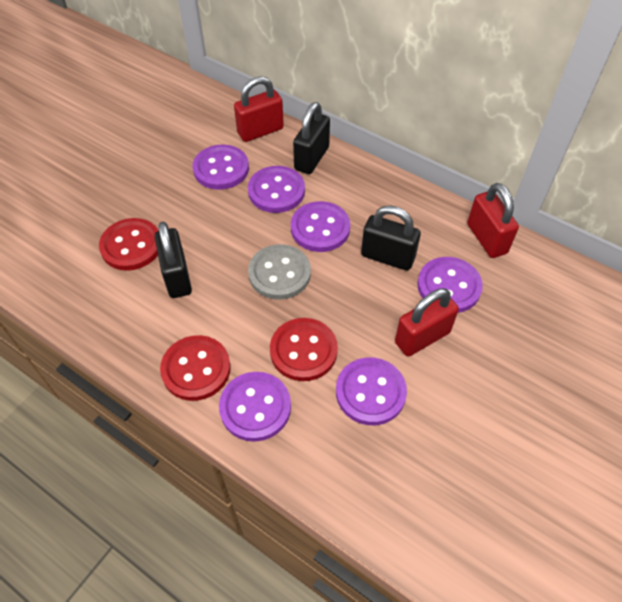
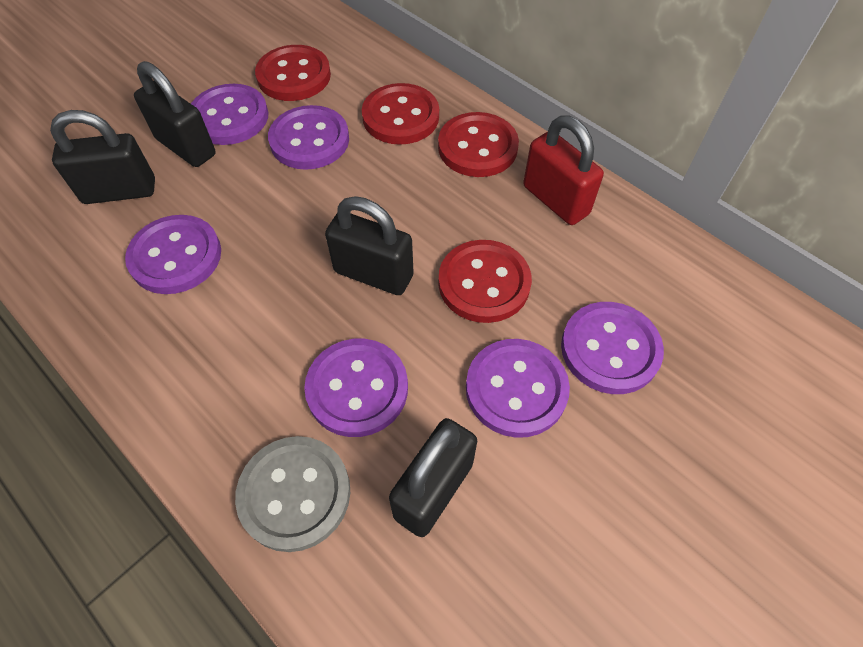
black padlock: 3 -> 4
red button: 3 -> 4
red padlock: 3 -> 1

